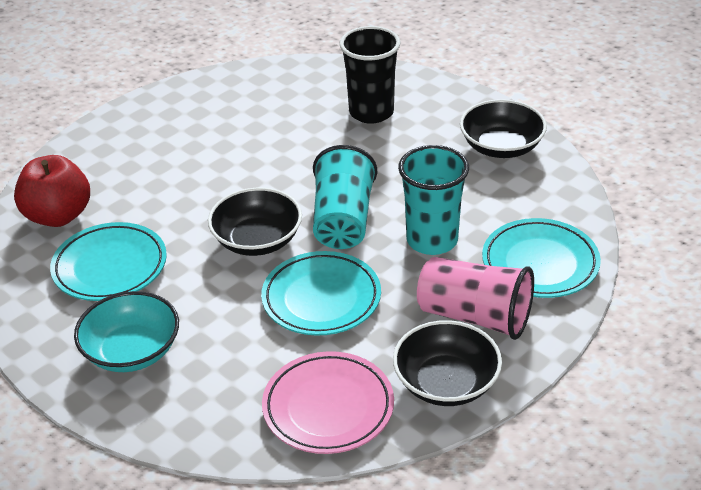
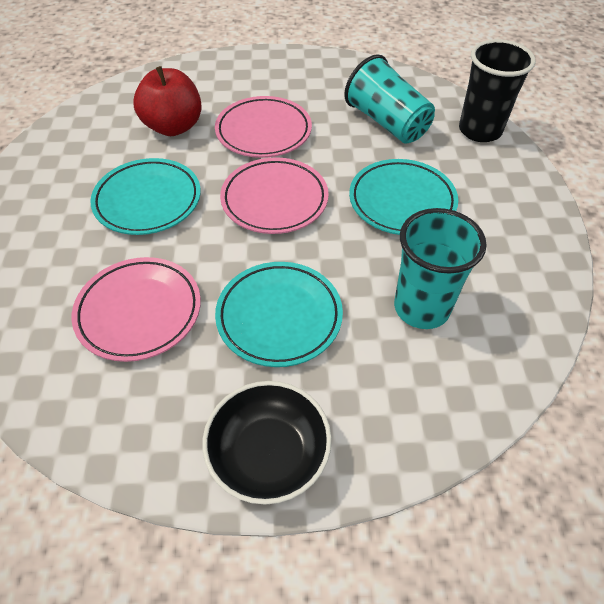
black bowl: 3 -> 1
pink cup: 1 -> 0
pink plate: 1 -> 3
turquoise bowl: 1 -> 0

